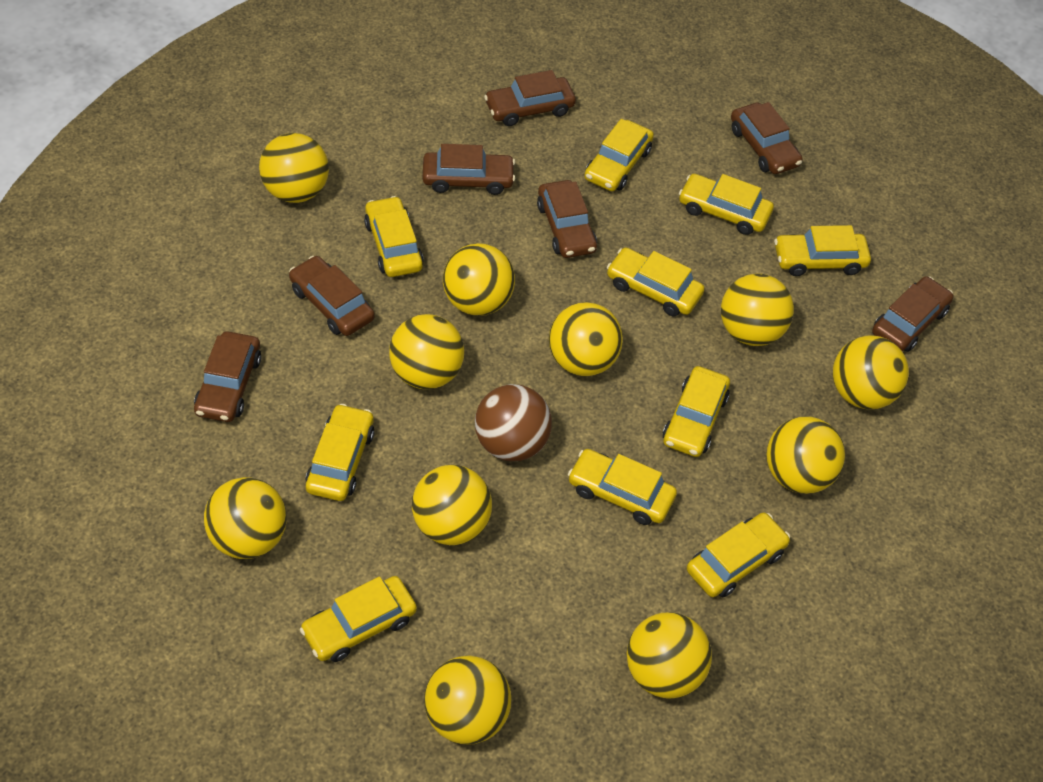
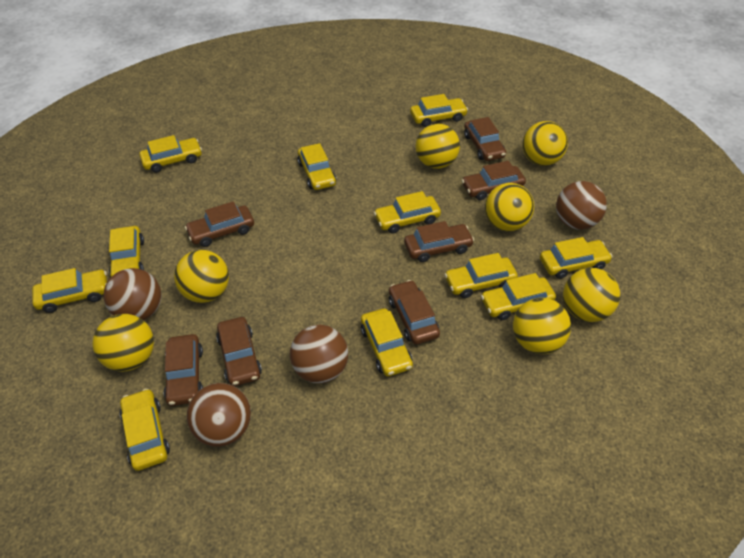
brown ball: 1 -> 4
yellow ball: 11 -> 7
yellow car: 10 -> 11

